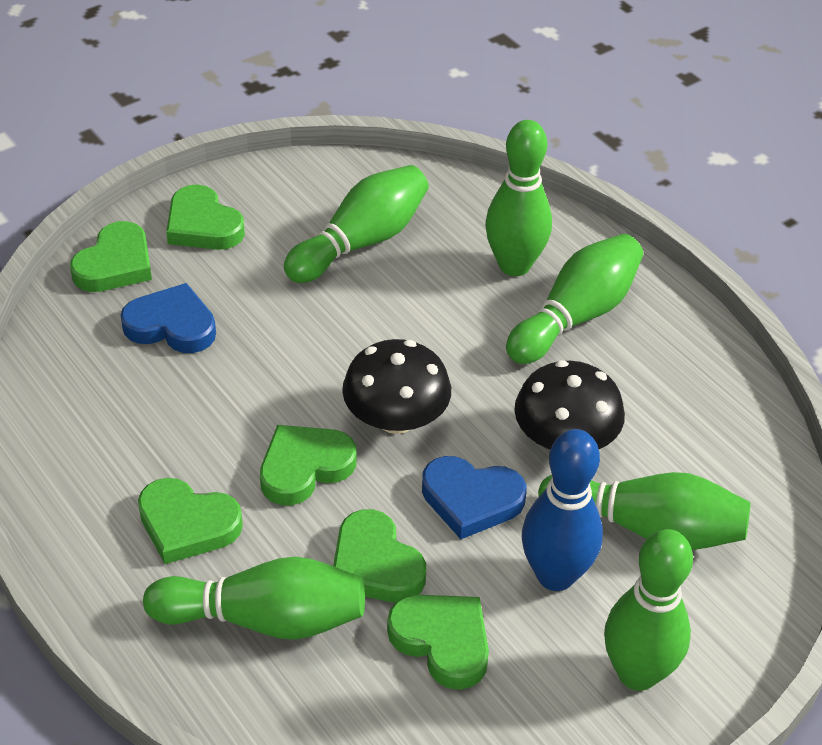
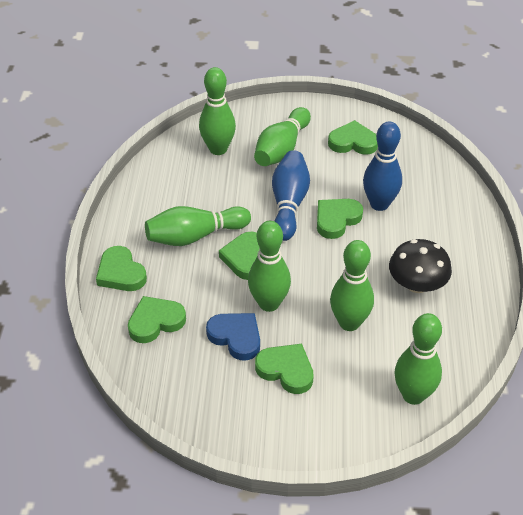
black mushroom: 2 -> 1
blue bowling pin: 1 -> 2
blue heart: 2 -> 1

